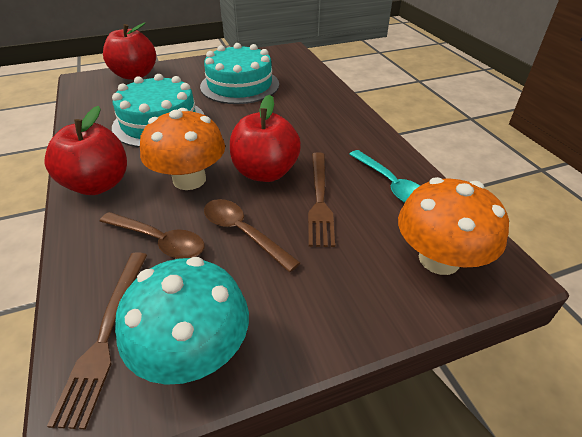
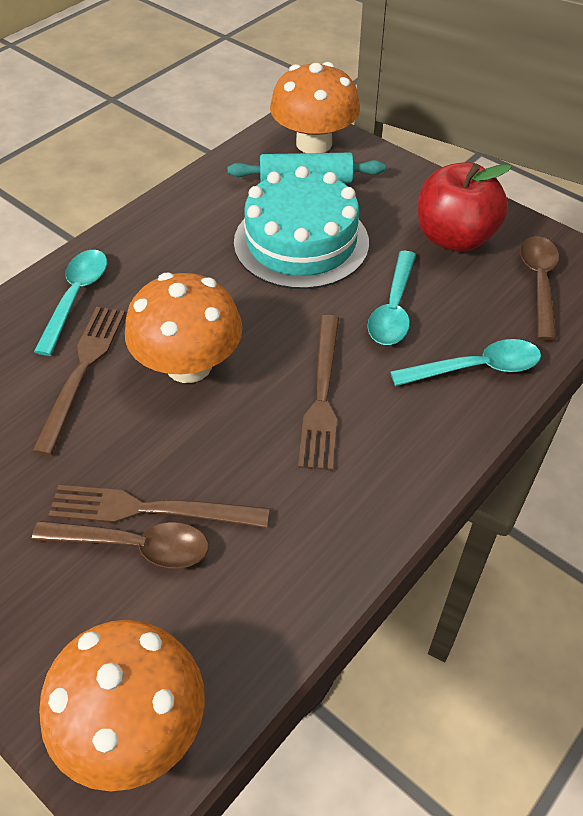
brown fork: 2 -> 3
orange mushroom: 2 -> 3
red apple: 3 -> 1
turquoise cake: 2 -> 1
turquoise mushroom: 1 -> 0
turquoise rolling pin: 0 -> 1
turquoise spoon: 1 -> 3

